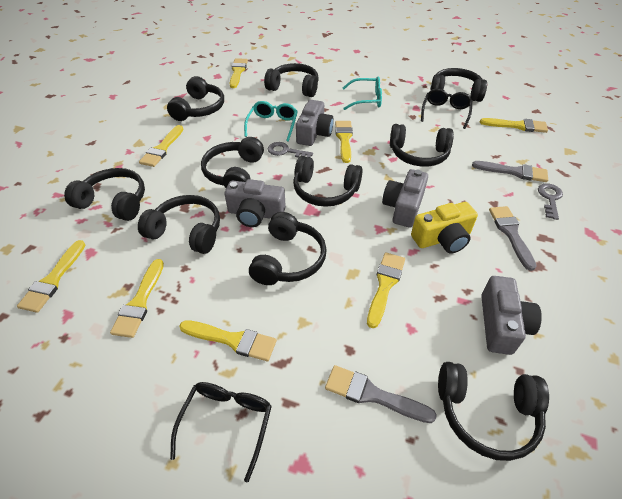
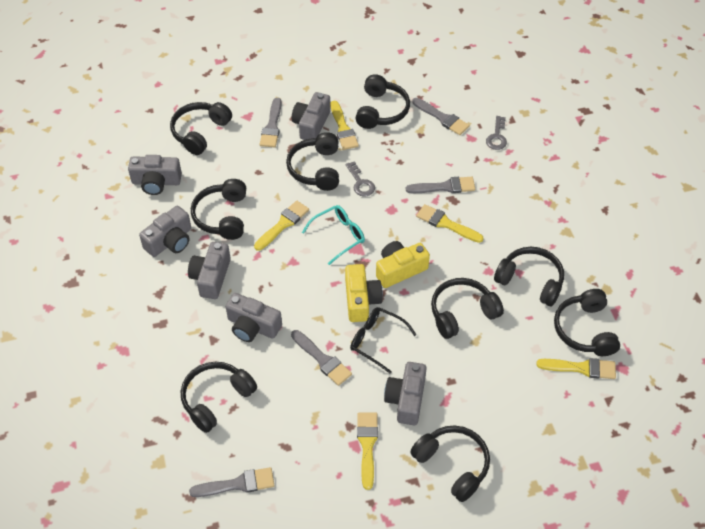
black glasses: 2 -> 1
black headphones: 10 -> 9
grey brush: 3 -> 5
grey camera: 4 -> 6
turquoise glasses: 2 -> 1
yellow brush: 8 -> 5
yellow camera: 1 -> 2

